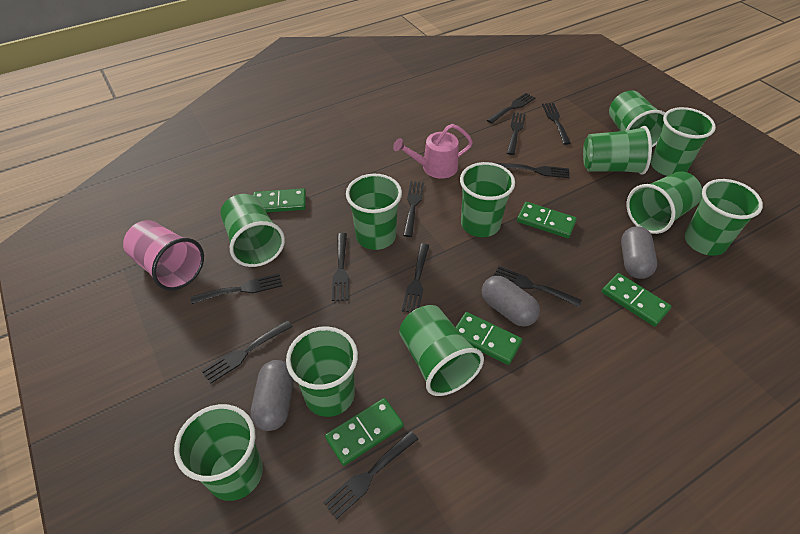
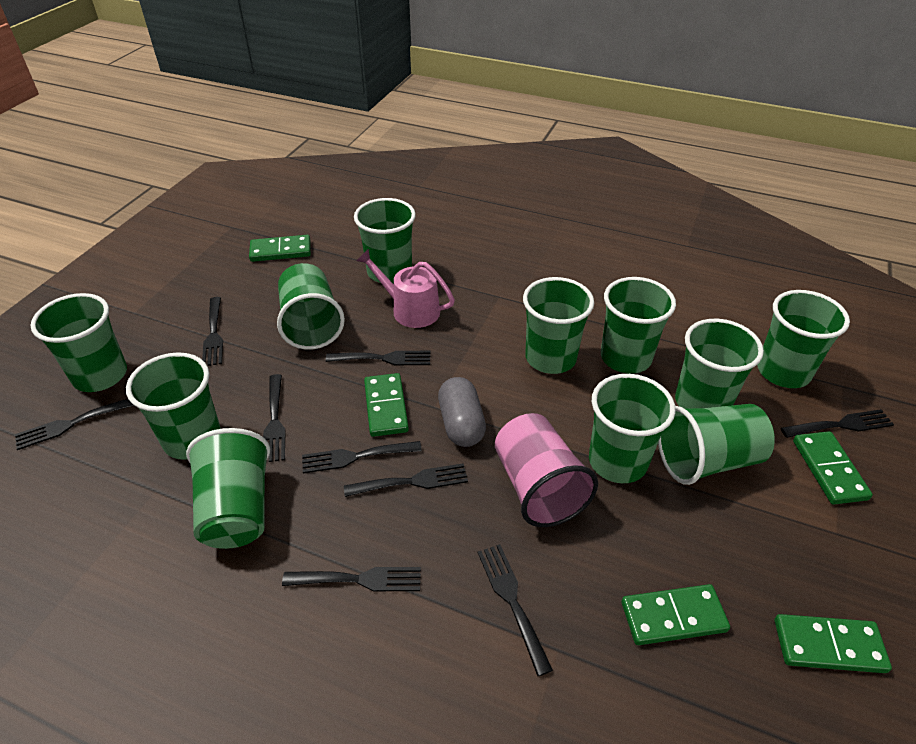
black fork: 11 -> 9
grey capsule: 3 -> 1

